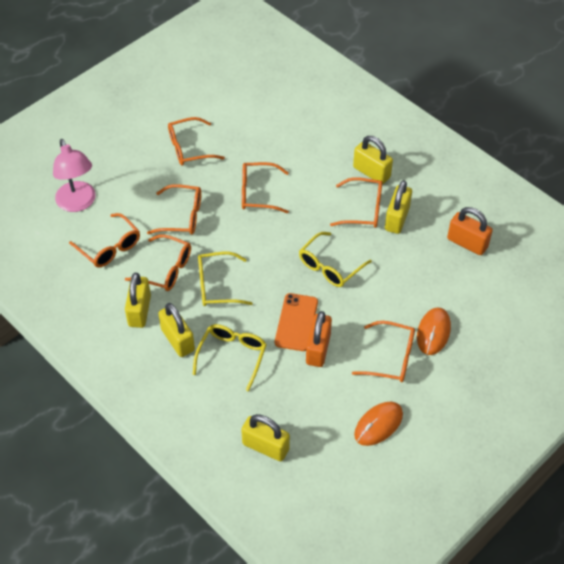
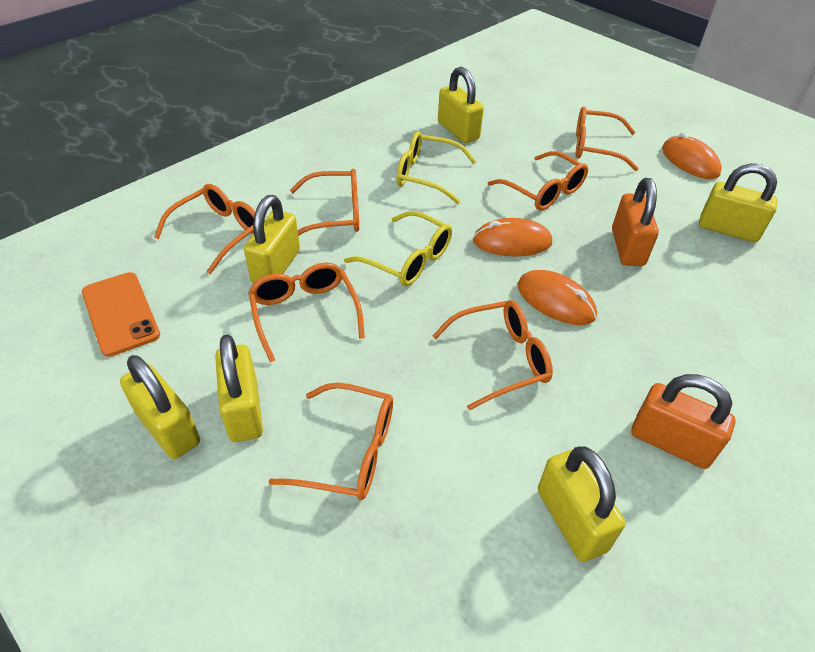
orange mouse: 2 -> 3
pink lamp: 1 -> 0
yellow glasses: 3 -> 2
yellow padlock: 5 -> 6

